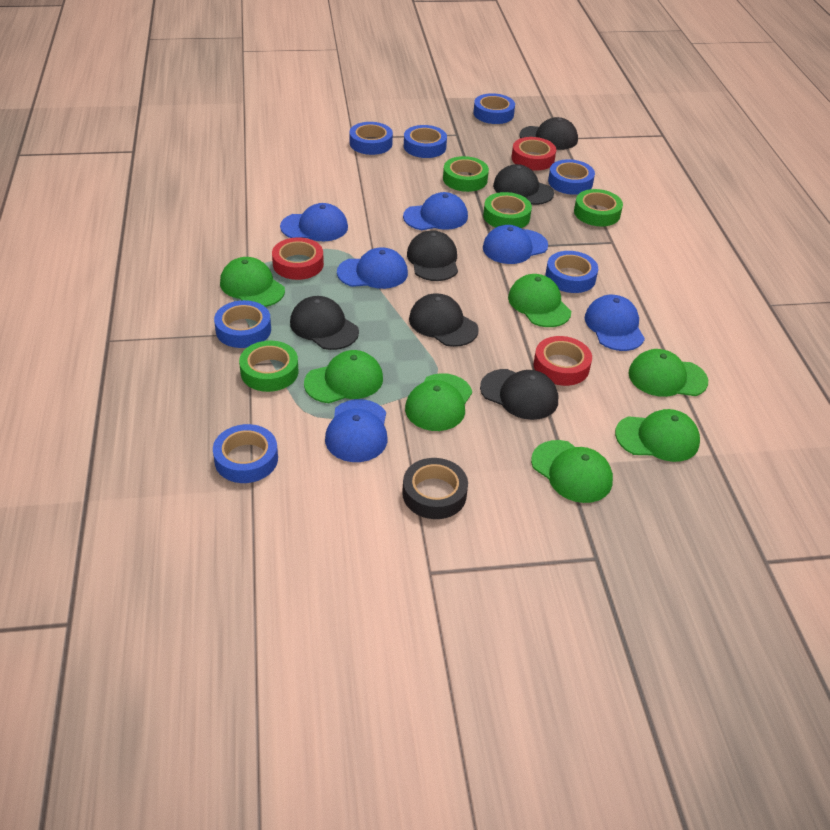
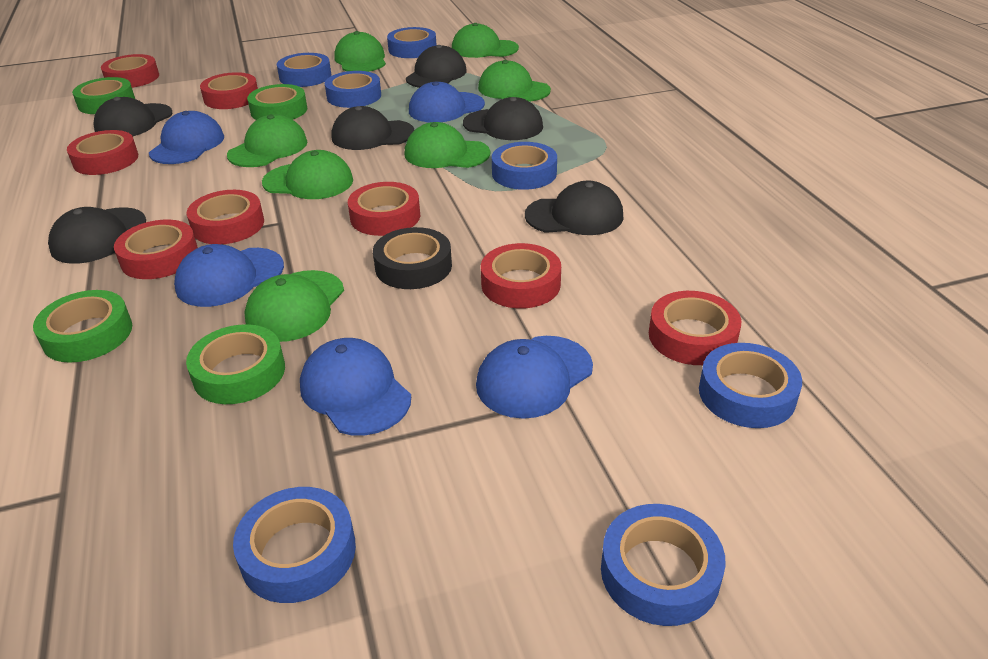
blue cap: 6 -> 5
red tape: 3 -> 8

